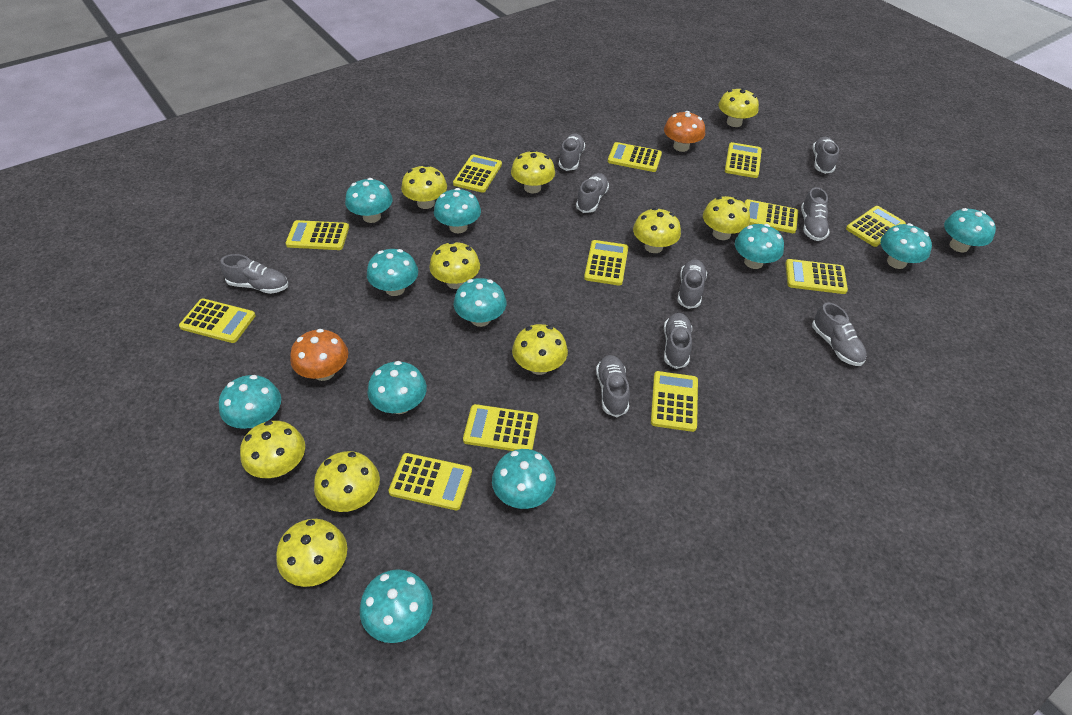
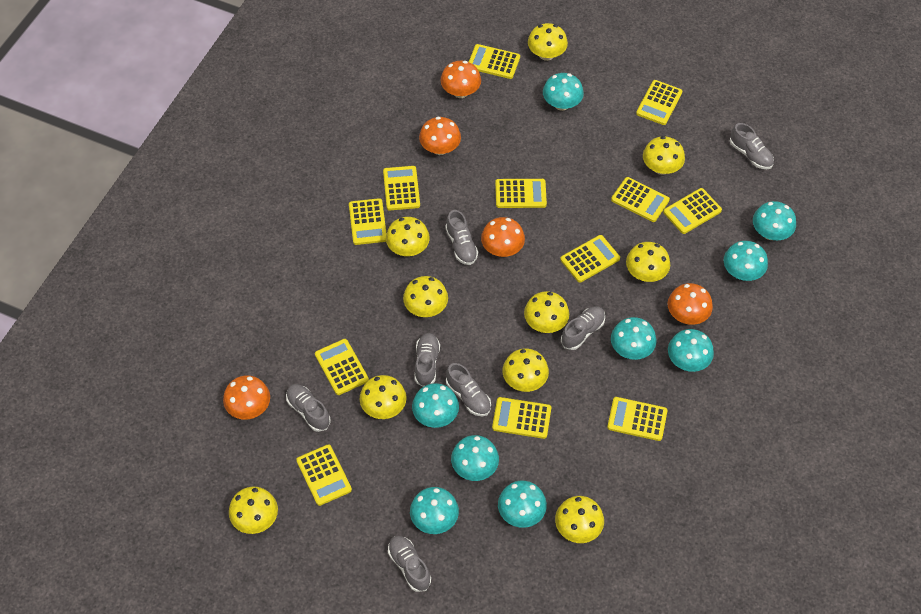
grey shoe: 9 -> 7
orange mushroom: 2 -> 5
turquoise mushroom: 11 -> 9

